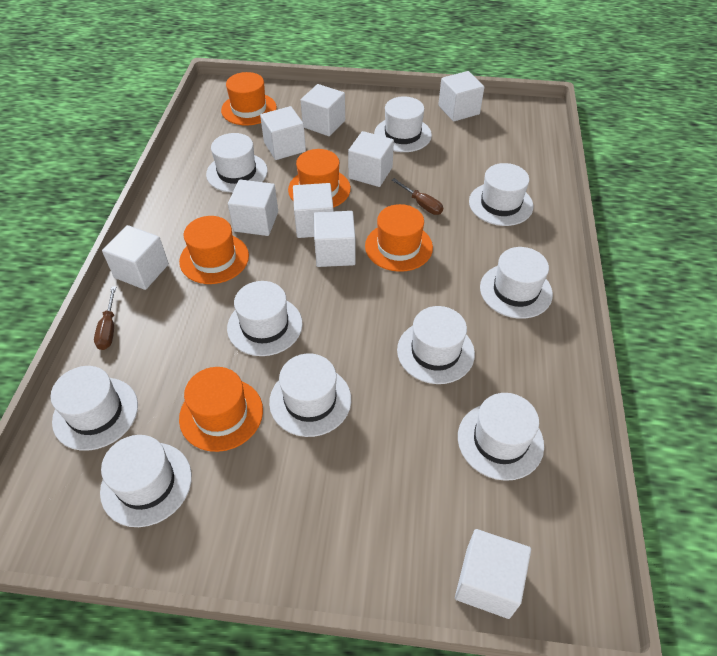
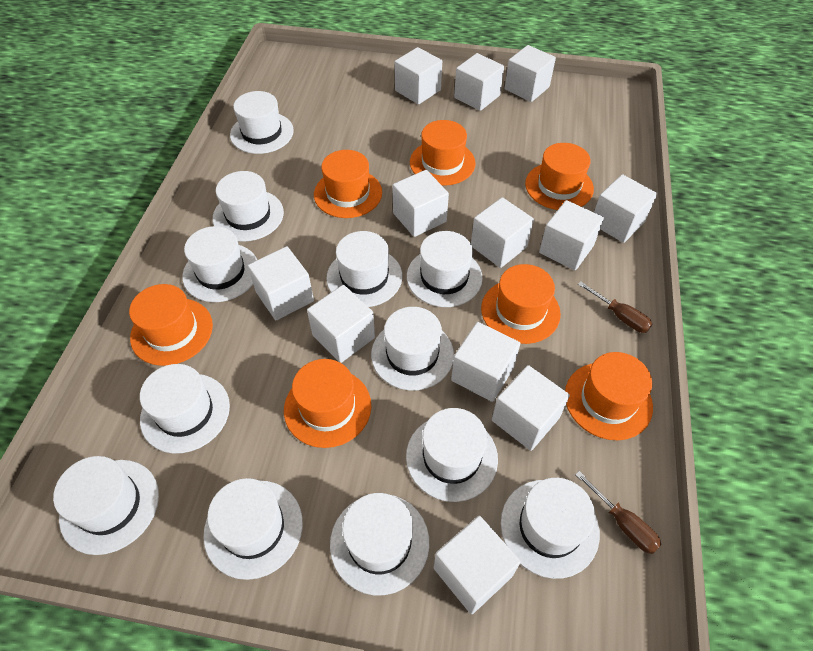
orange hat: 5 -> 7
white cube: 9 -> 12
white hat: 10 -> 12

